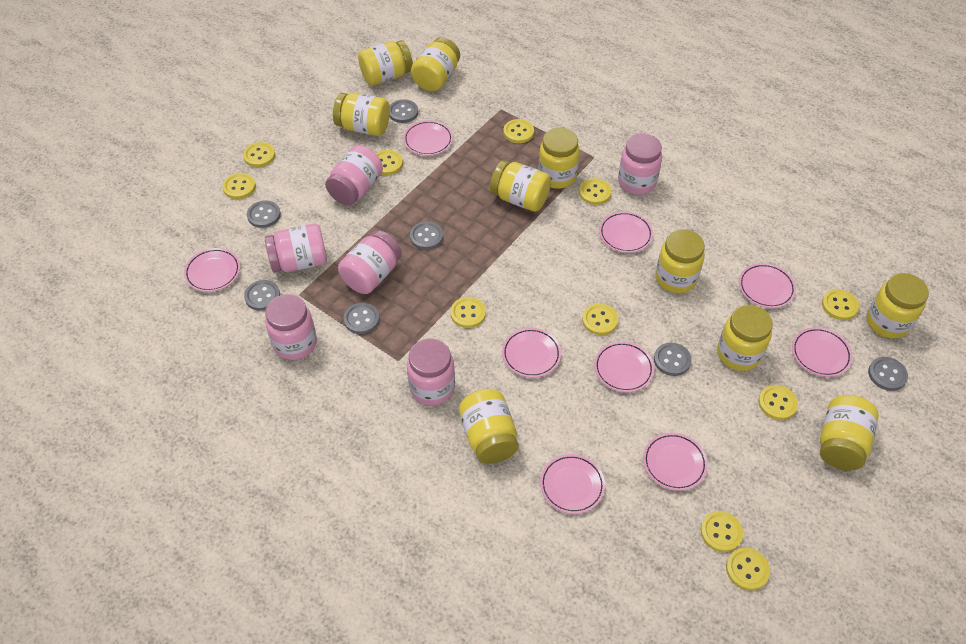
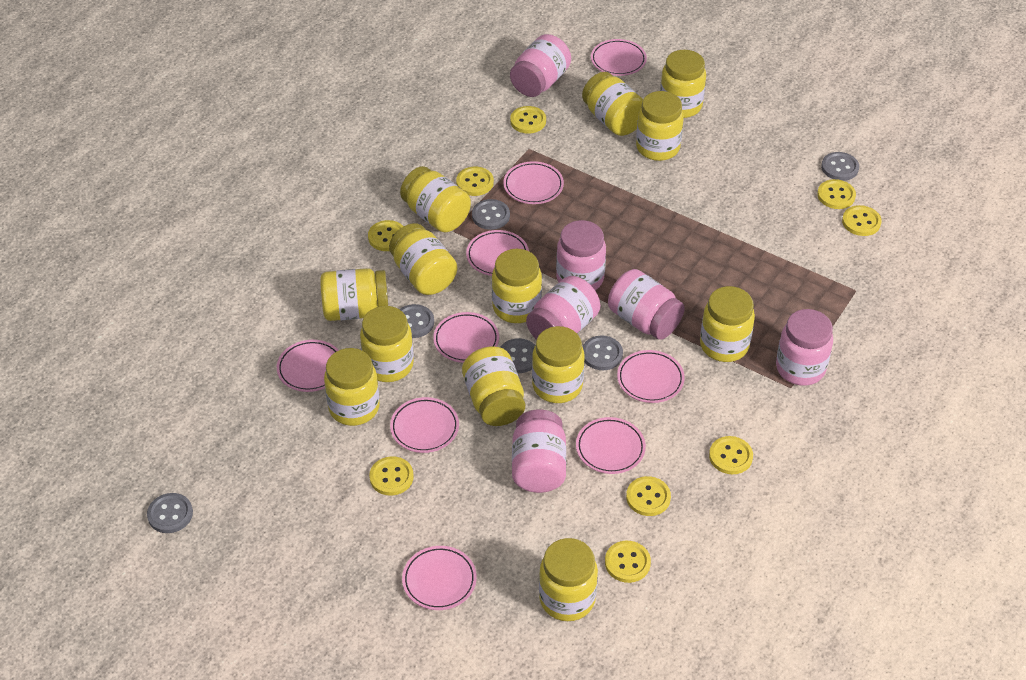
grey button: 7 -> 6
yellow button: 11 -> 9
yellow jar: 10 -> 13

